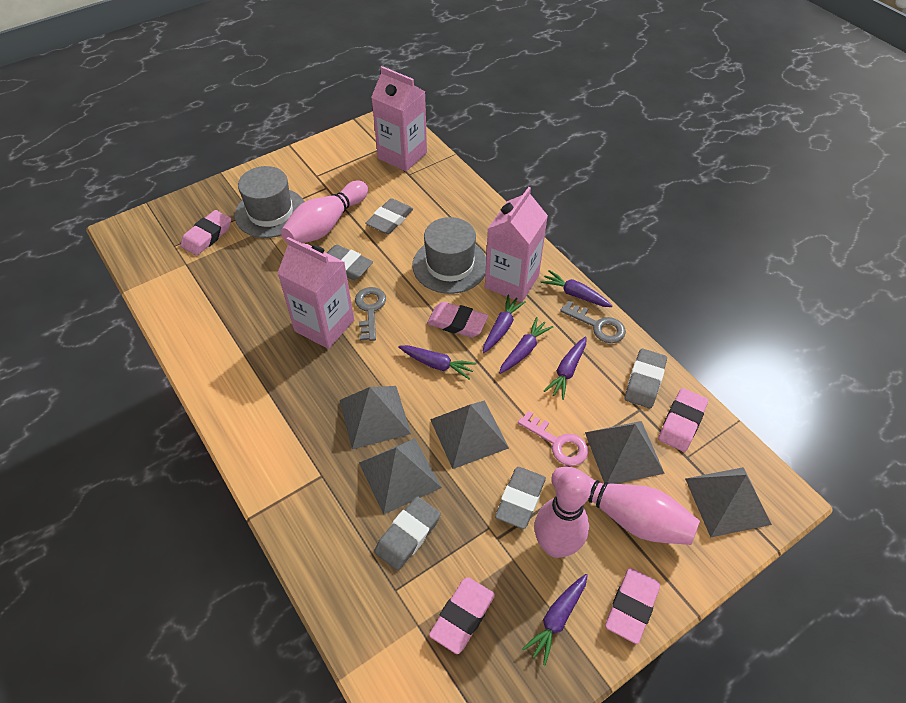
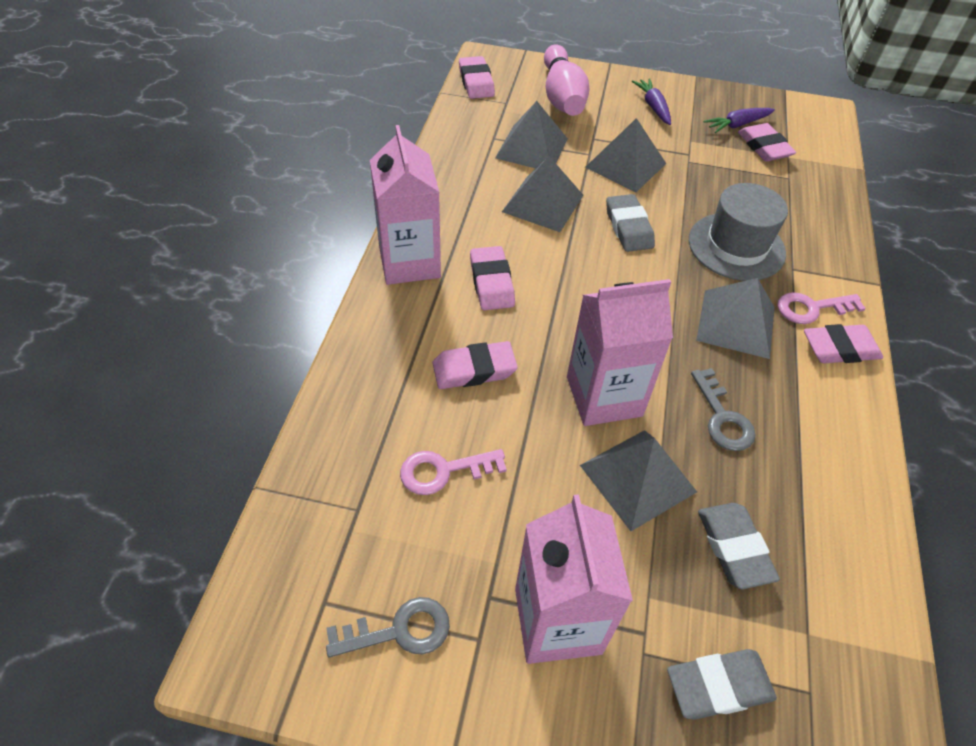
grey eraser: 5 -> 3
grey hat: 2 -> 1
pink bowling pin: 3 -> 1
pink key: 1 -> 2
purple carrot: 6 -> 2

